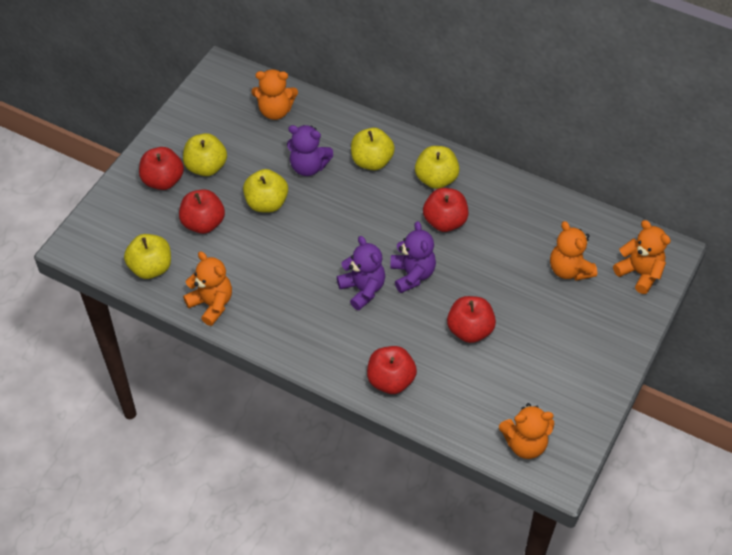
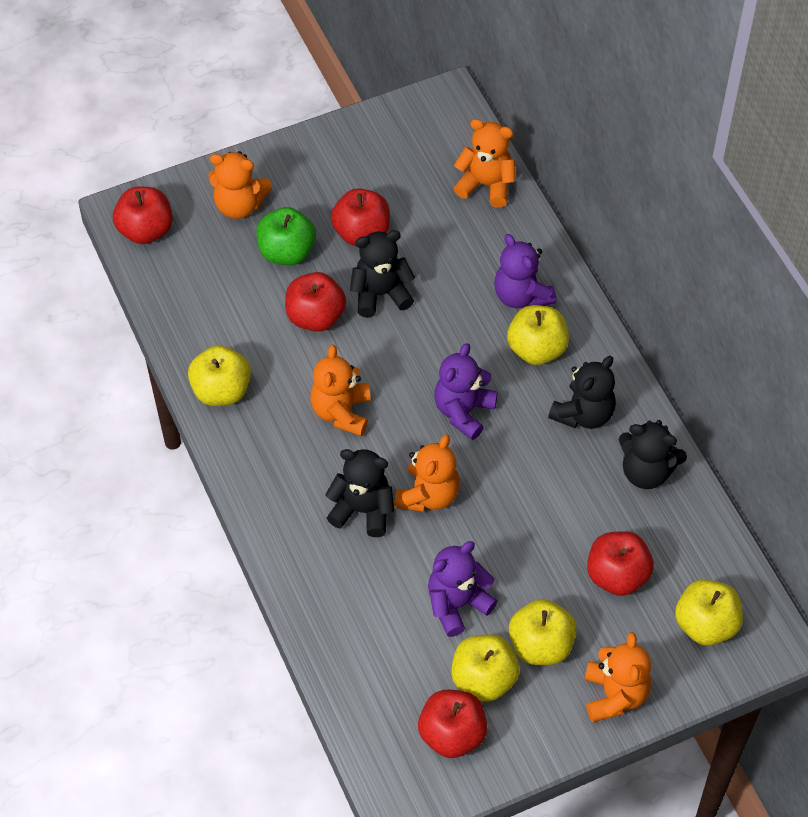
black teddy bear: 0 -> 4
green apple: 0 -> 1

